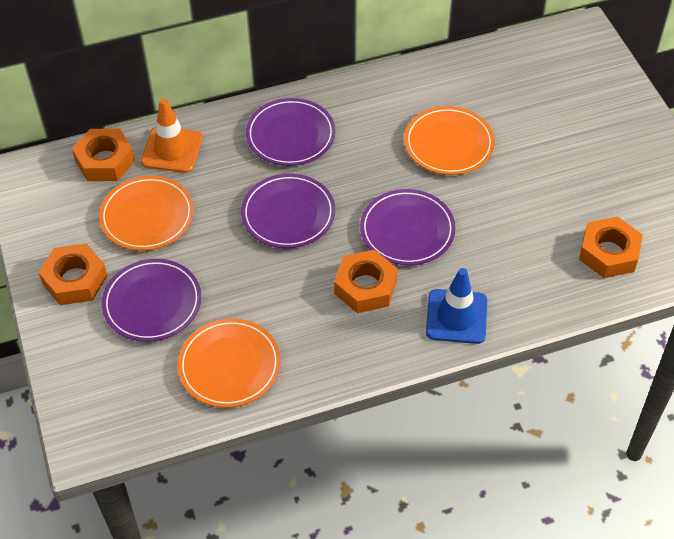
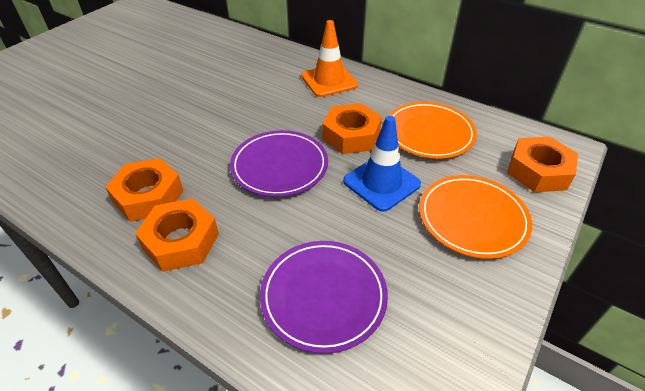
orange plate: 3 -> 2
purple plate: 4 -> 2

